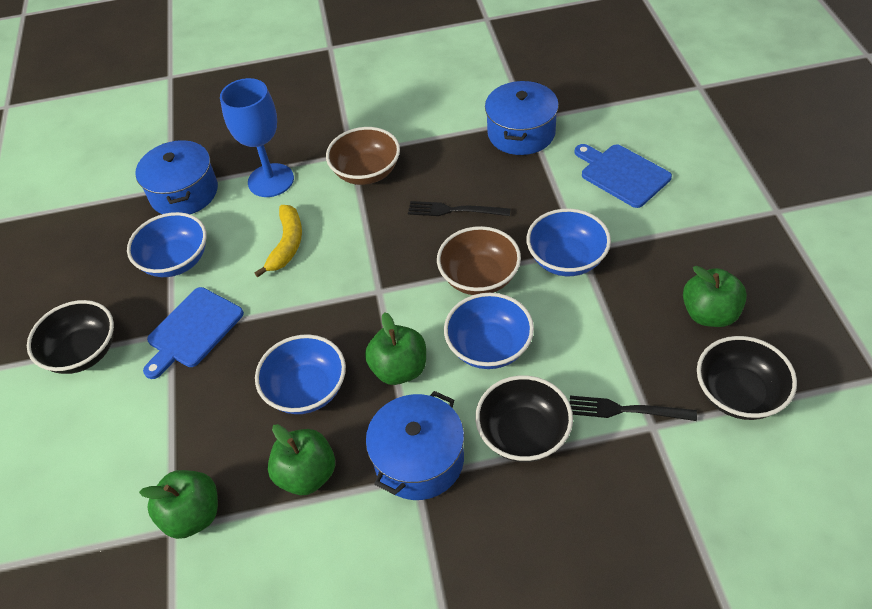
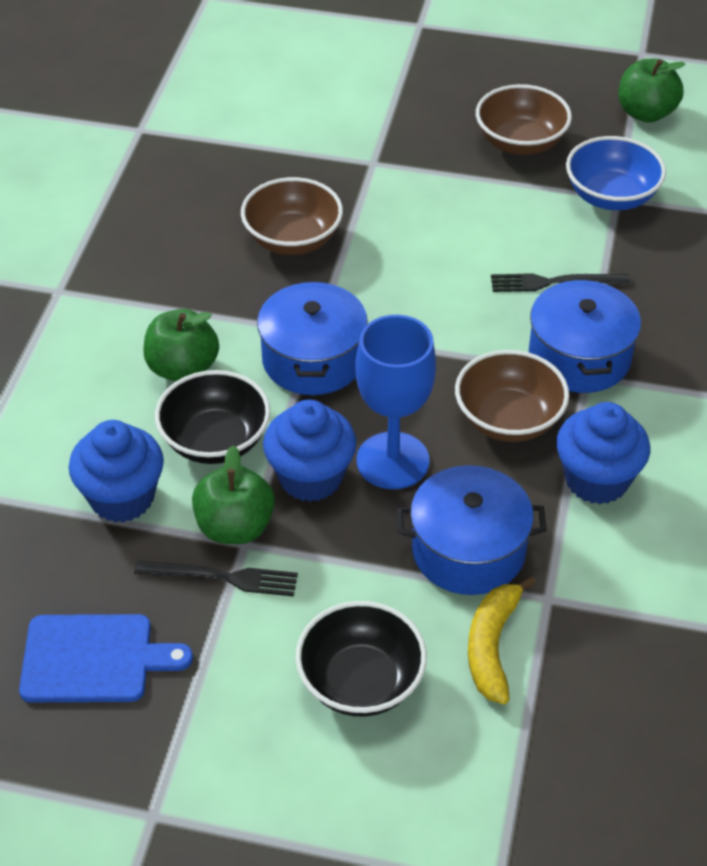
black bowl: 3 -> 2
blue bowl: 4 -> 1
blue cupcake: 0 -> 3
blue cutting board: 2 -> 1
brown bowl: 2 -> 3
green apple: 4 -> 3

